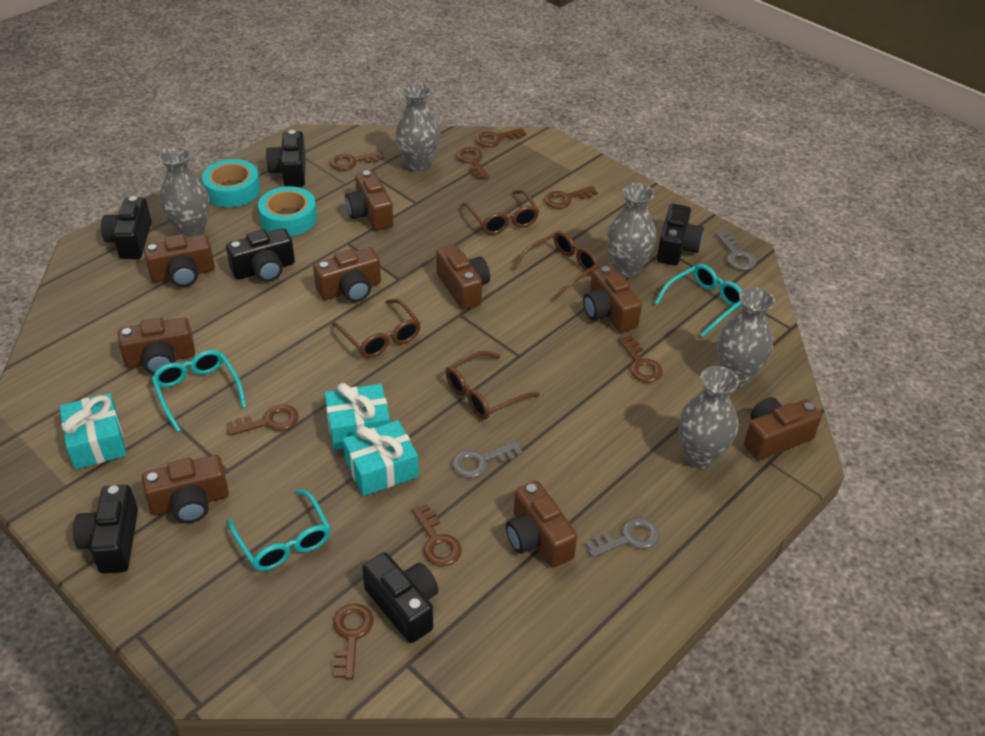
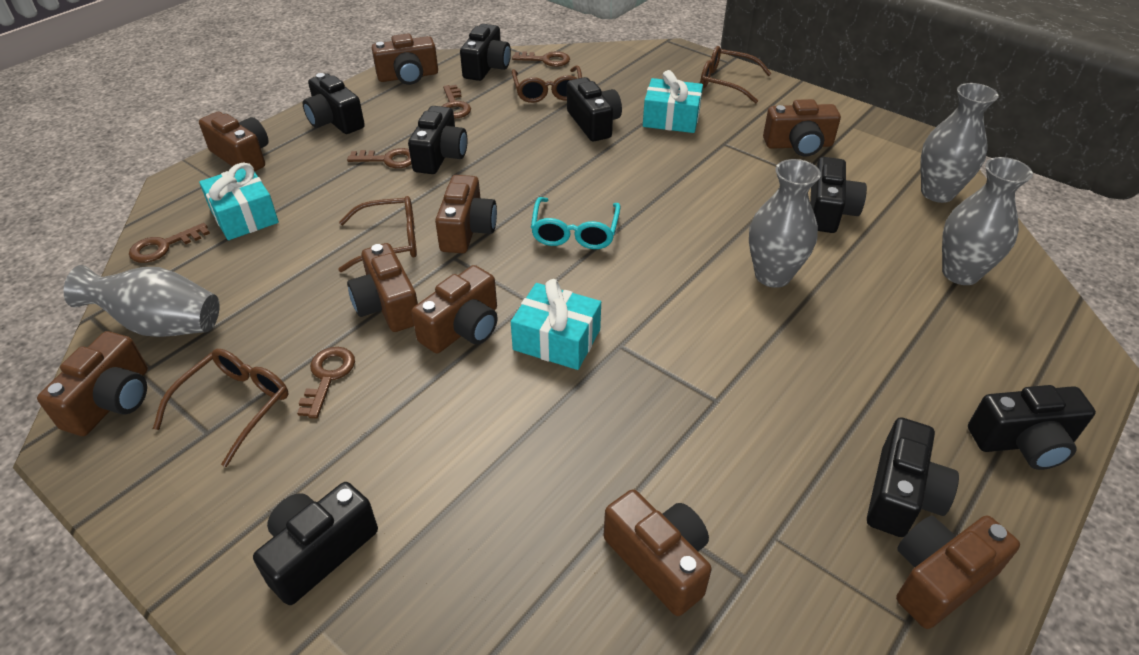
black camera: 6 -> 8
brown key: 8 -> 5
grey key: 3 -> 0
grey vase: 5 -> 4
turquoise glasses: 3 -> 1
turquoise tape: 2 -> 0

